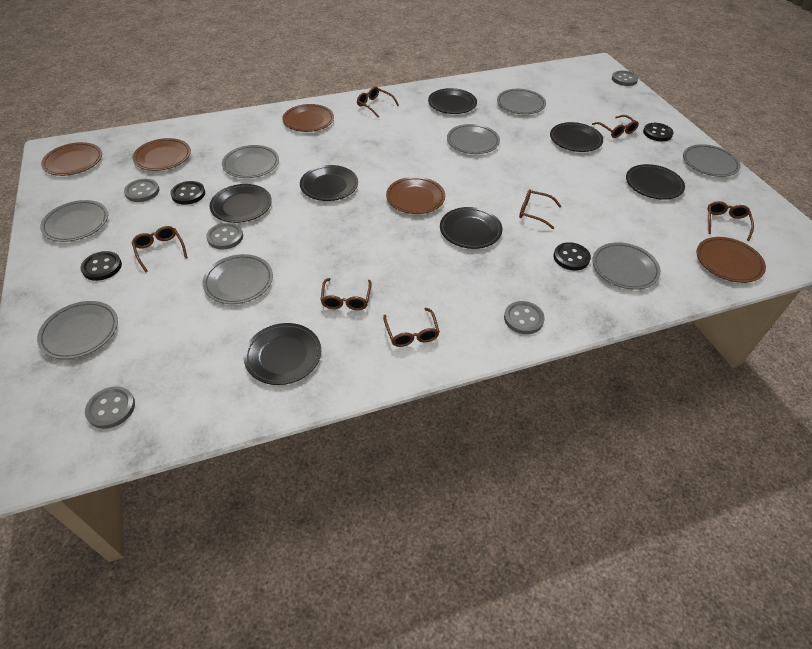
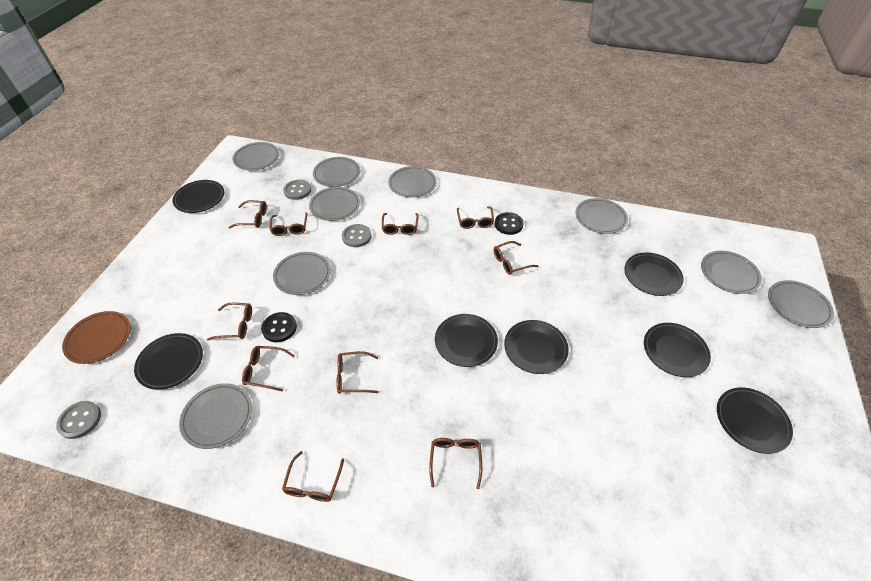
black button: 4 -> 2
brown glasses: 7 -> 10
brown plate: 5 -> 1
grey button: 5 -> 3
grey plate: 8 -> 9

